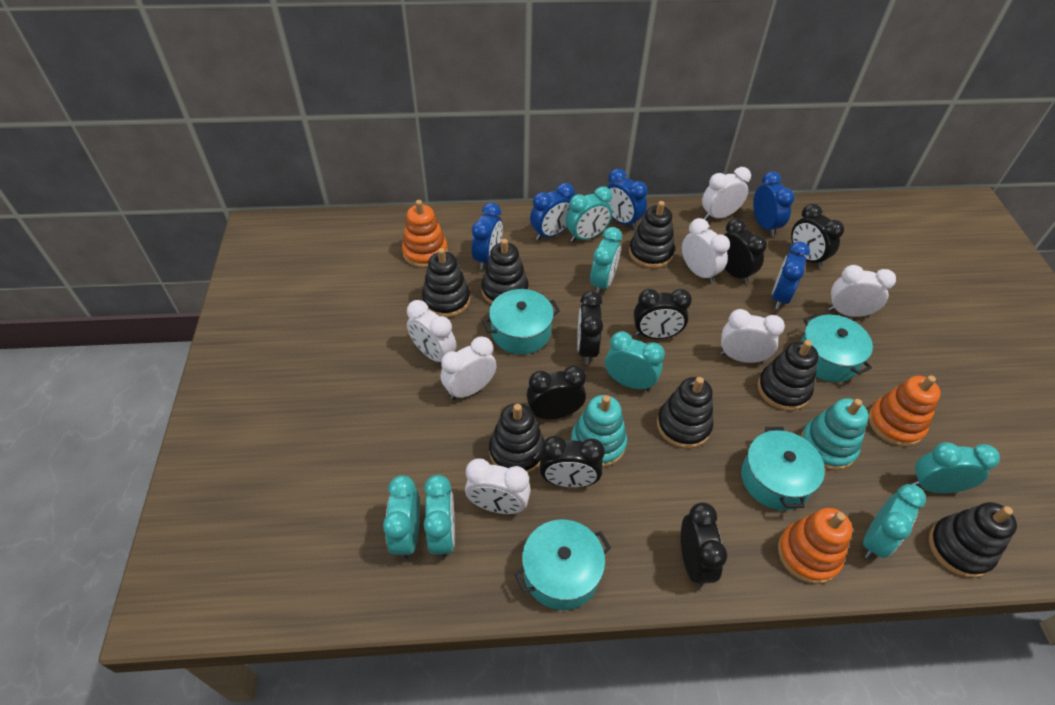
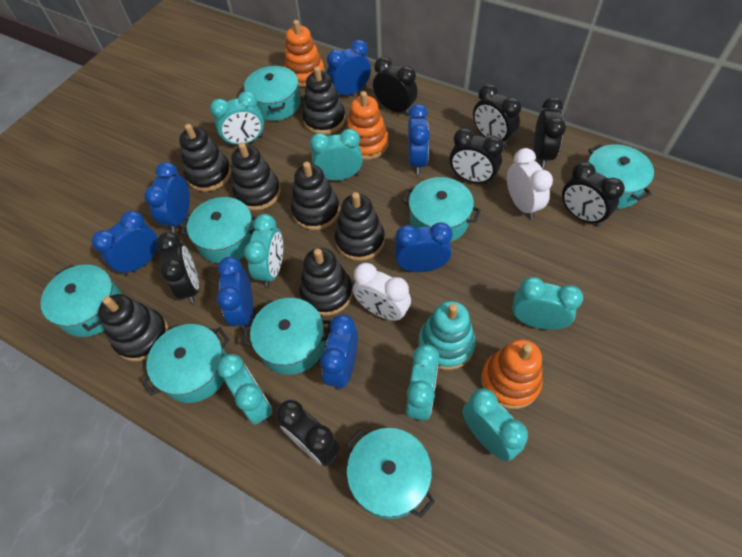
blue clock: 5 -> 7
turquoise pot: 4 -> 8
turquoise stacking toy: 2 -> 1
white clock: 7 -> 2

